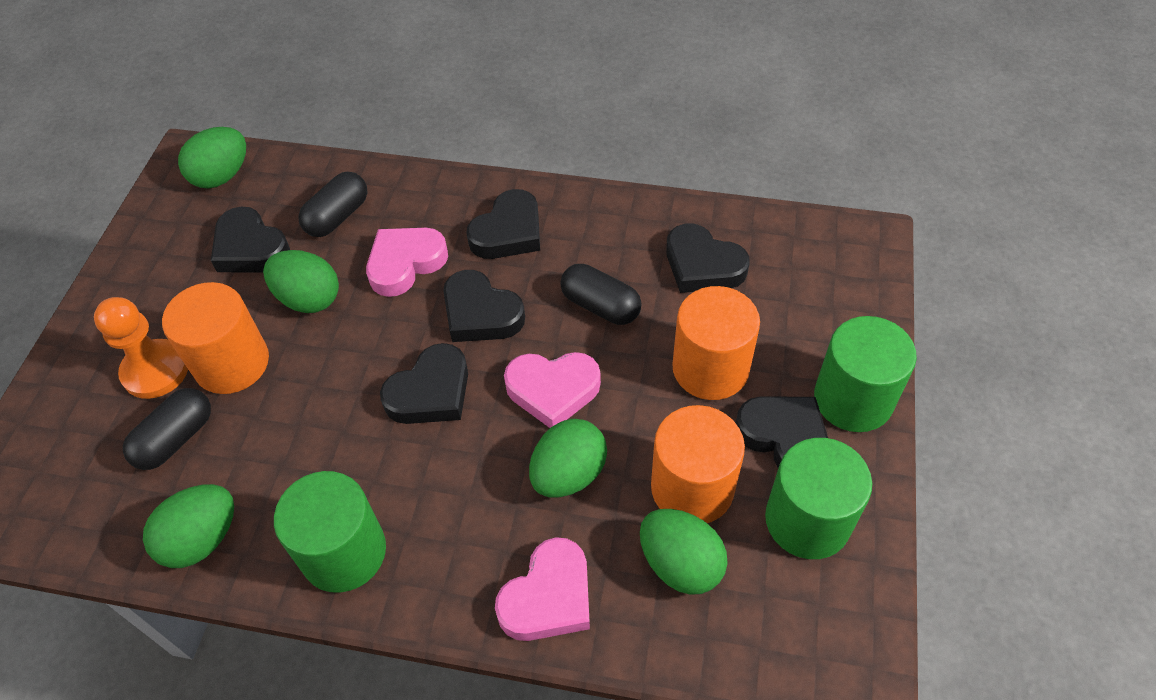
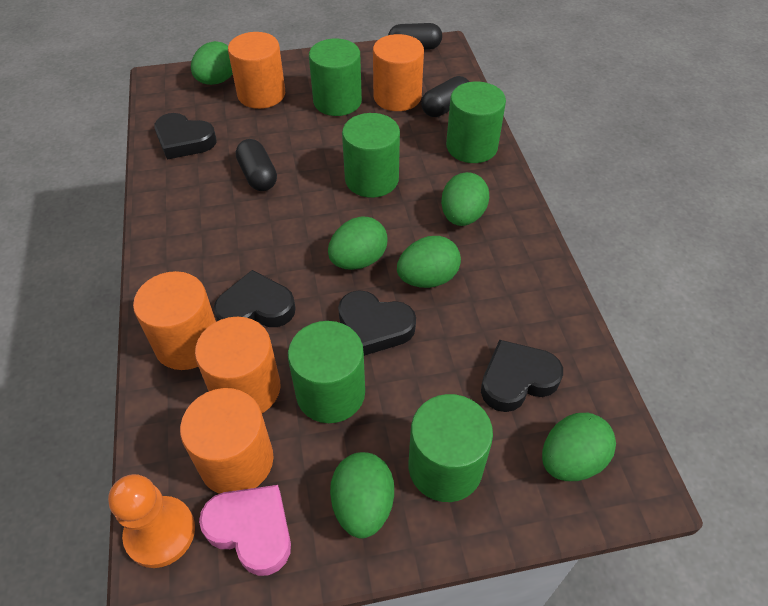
black heart: 6 -> 4
green cylinder: 3 -> 5
green egg: 5 -> 6
orange cylinder: 3 -> 5
pink heart: 3 -> 1

